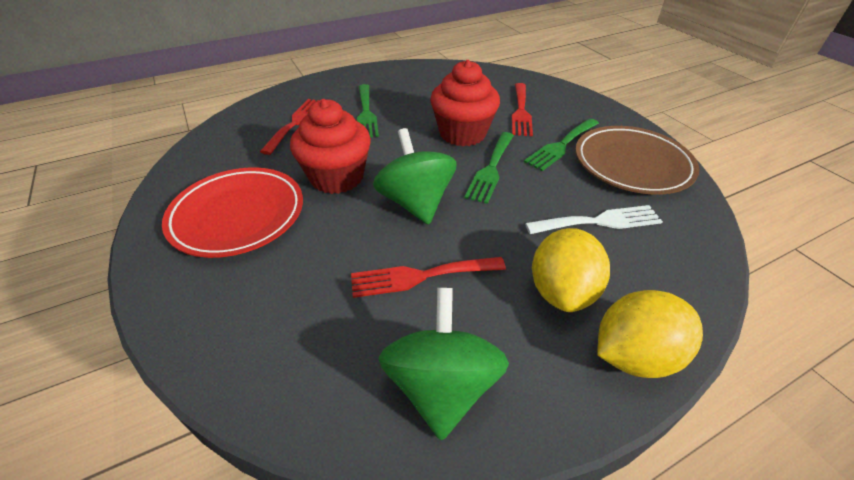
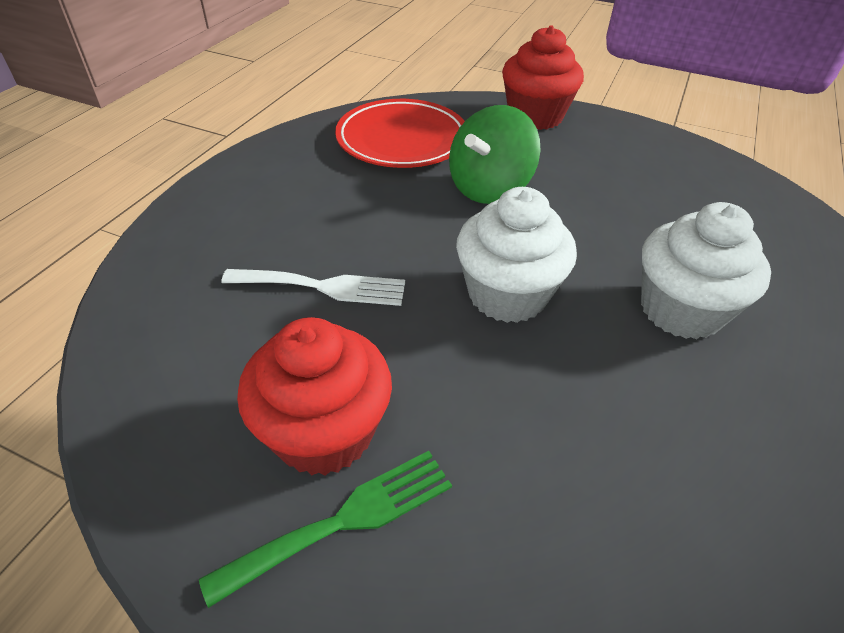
brown plate: 1 -> 0
green fork: 3 -> 1
green spinning top: 2 -> 1
red fork: 3 -> 0
white cupcake: 0 -> 2
yellow lemon: 2 -> 0

